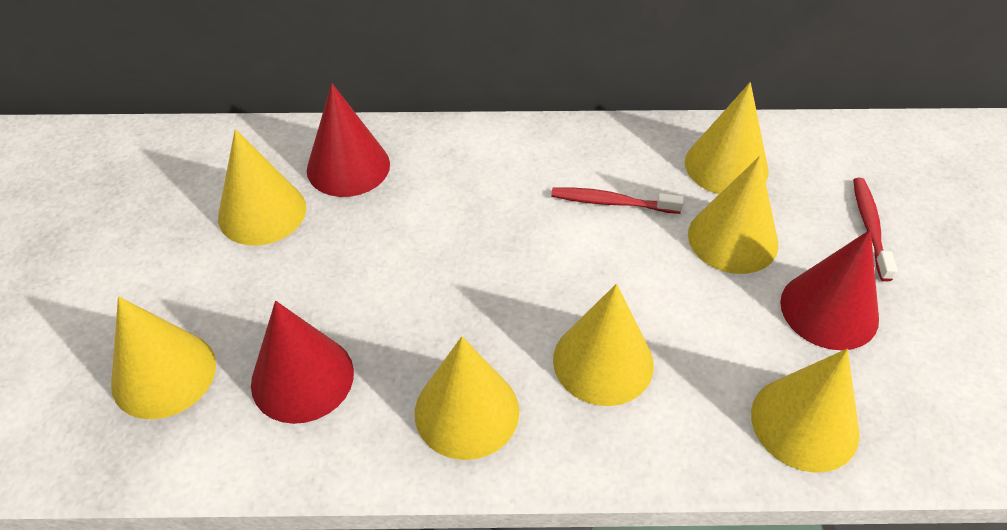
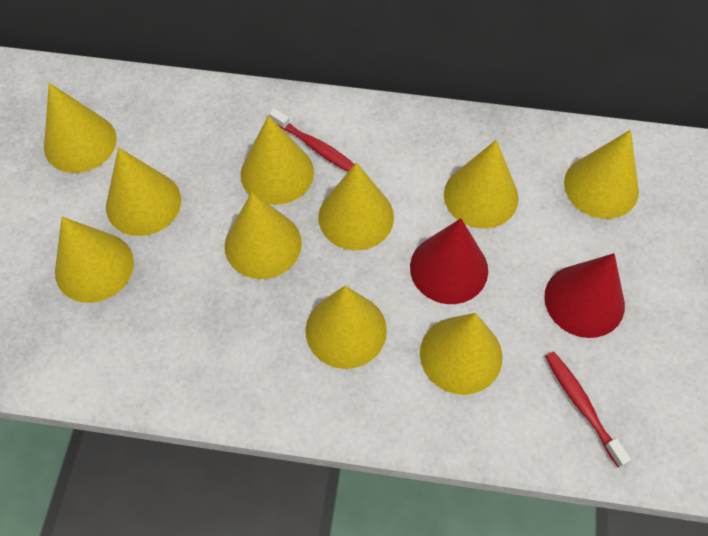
red cone: 3 -> 2
yellow cone: 7 -> 10

